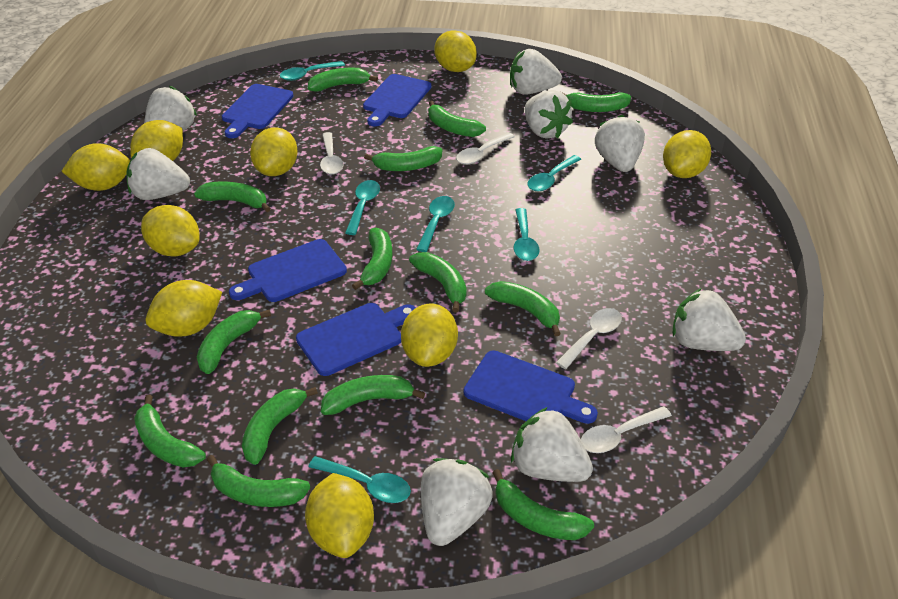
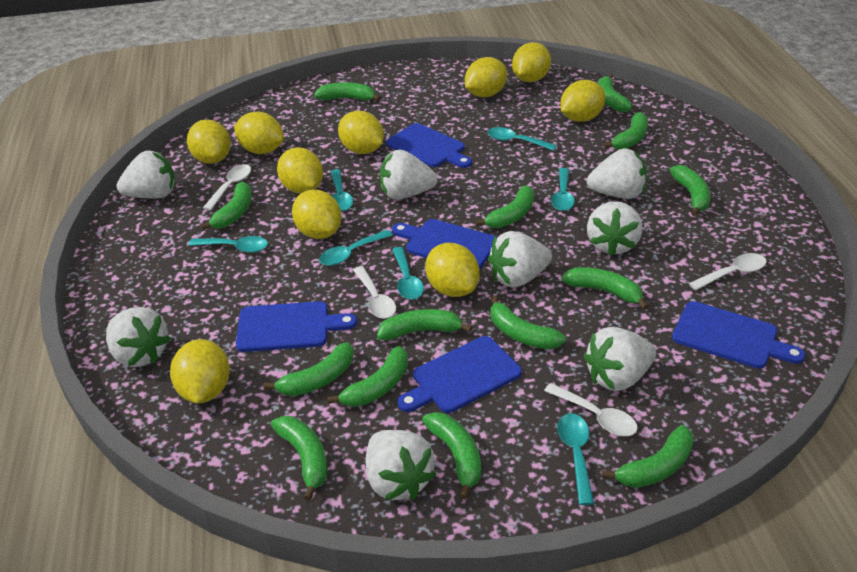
turquoise spoon: 6 -> 7
yellow lemon: 9 -> 10

